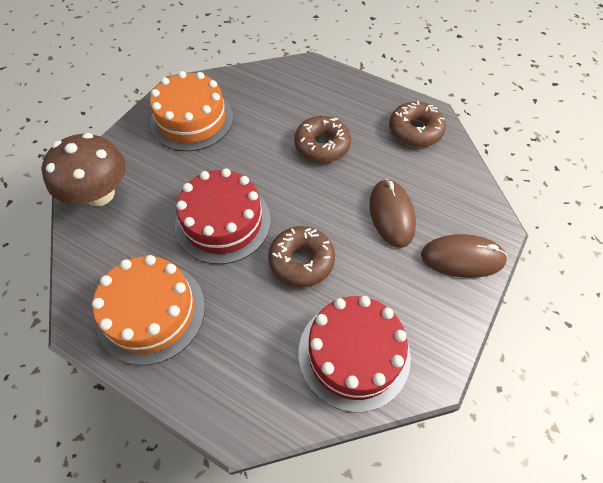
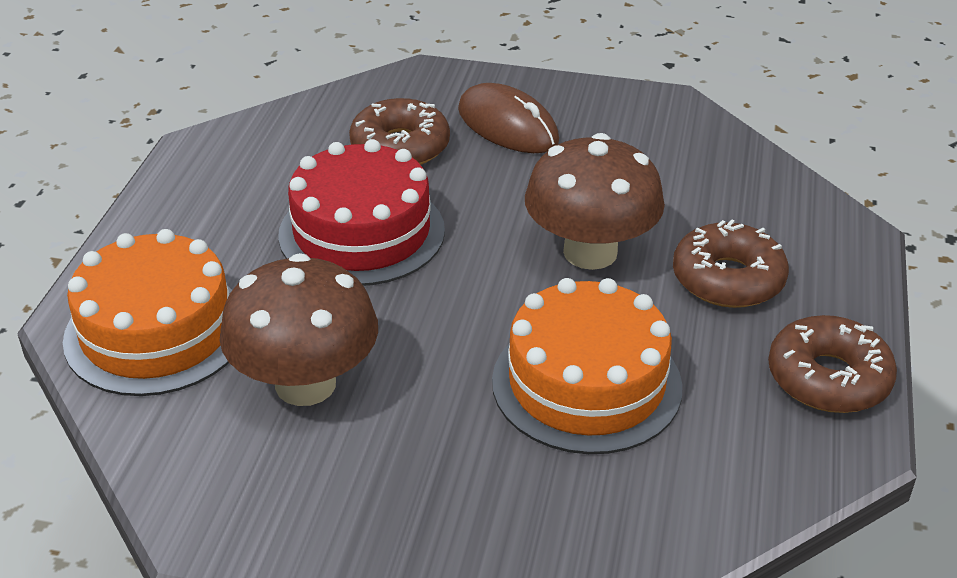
brown mouse: 2 -> 1
brown mushroom: 1 -> 2
red cake: 2 -> 1

